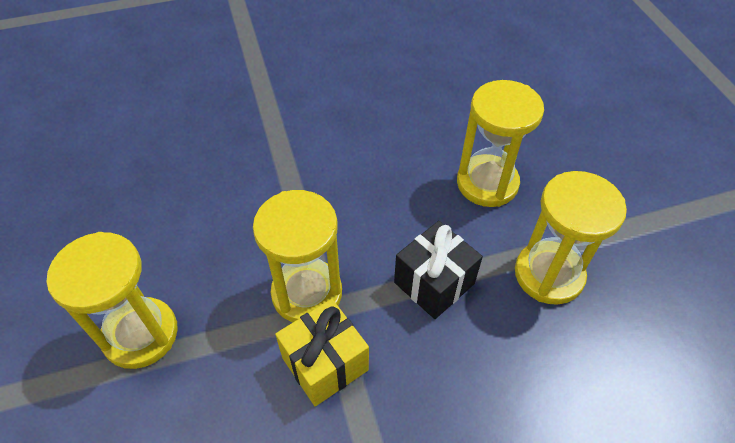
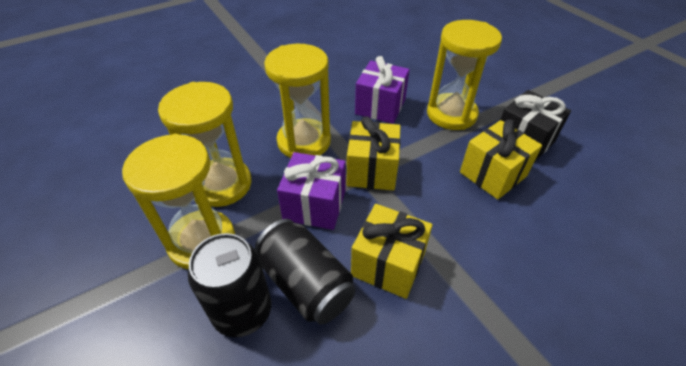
black can: 0 -> 2
purple gift: 0 -> 2
yellow gift: 1 -> 3

